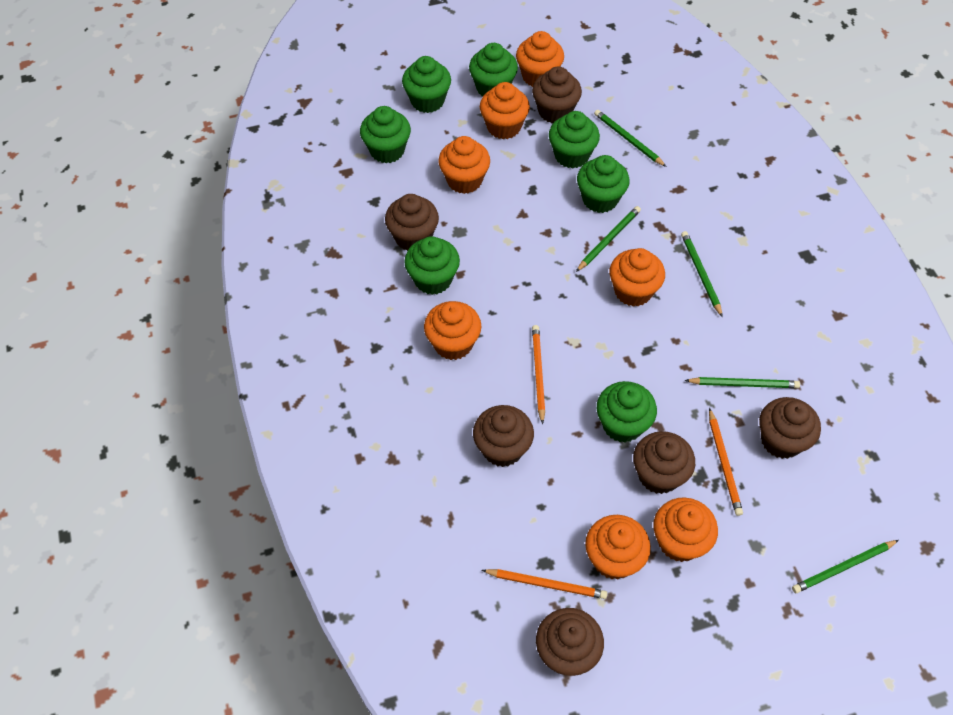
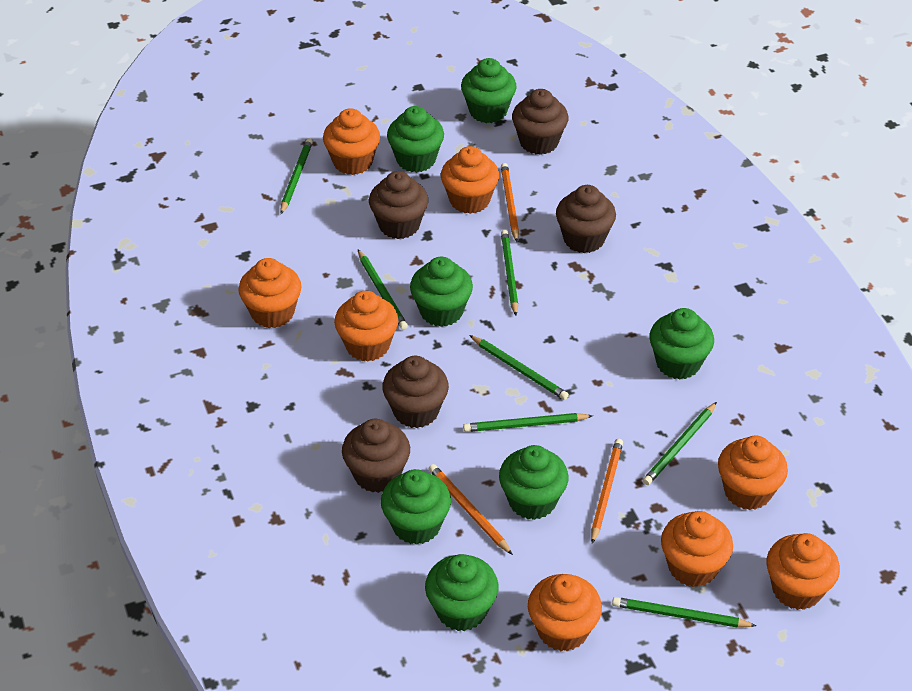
brown cupcake: 6 -> 5
green pencil: 5 -> 7
orange cupcake: 7 -> 8

